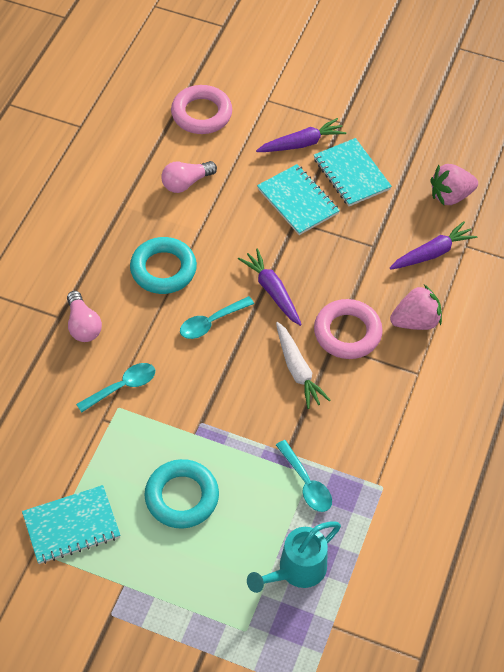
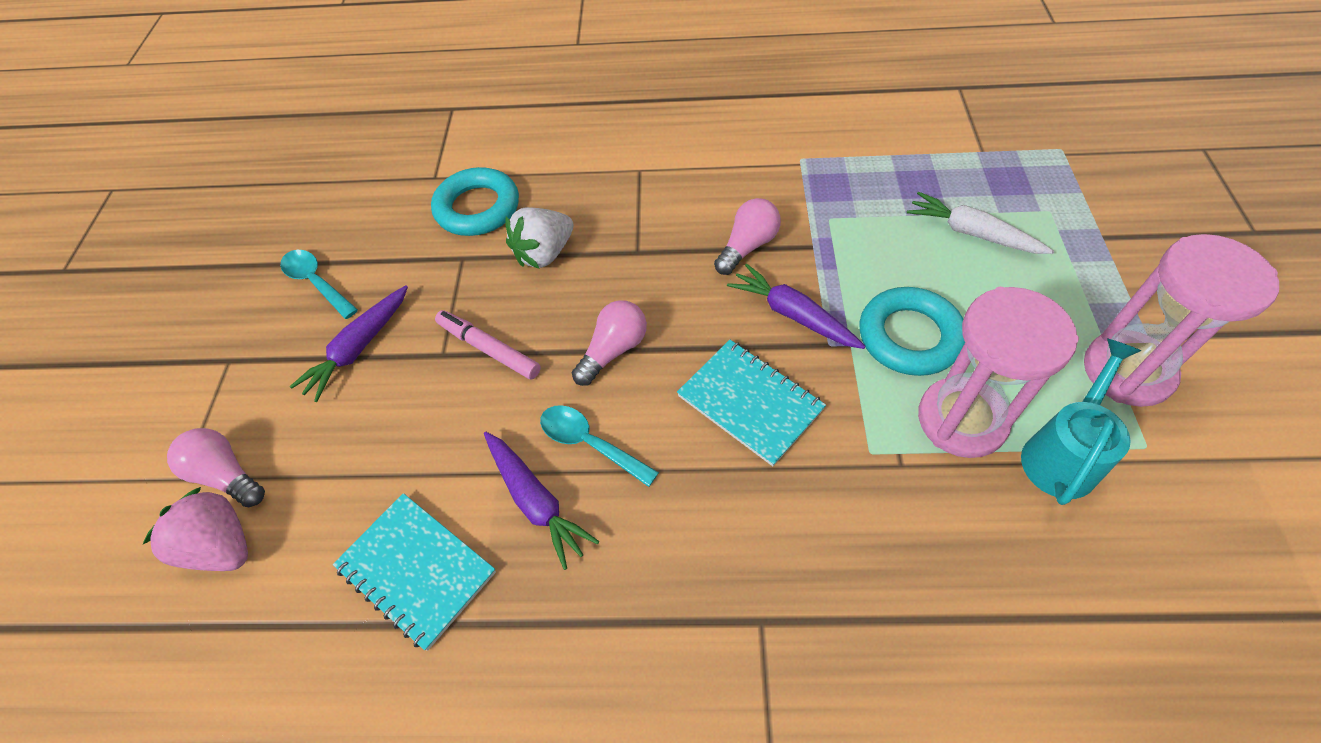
pink hourglass: 0 -> 2
pink light bulb: 2 -> 3
pink marker: 0 -> 1
pink ring: 2 -> 0
pink strawberry: 2 -> 1
turquoise notebook: 3 -> 2
turquoise spoon: 3 -> 2
white strawberry: 0 -> 1

